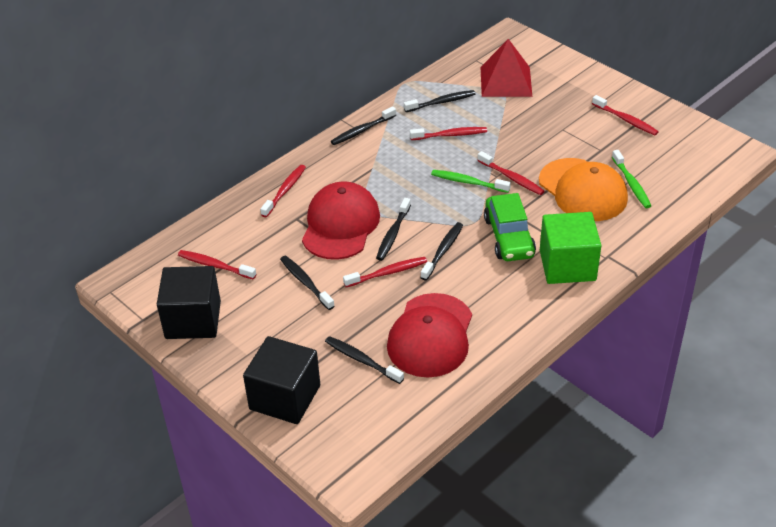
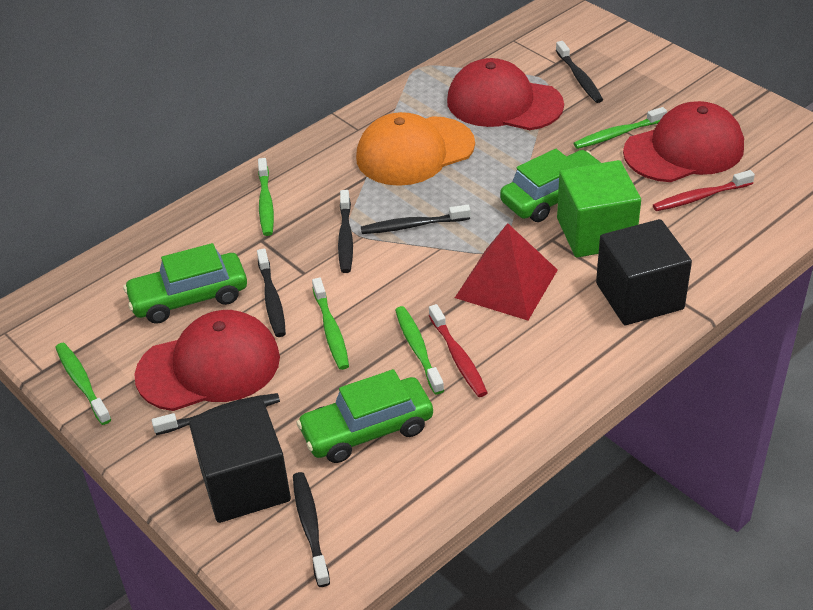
green car: 1 -> 3
green toothbrush: 2 -> 5
red cap: 2 -> 3
red toothbrush: 6 -> 2

